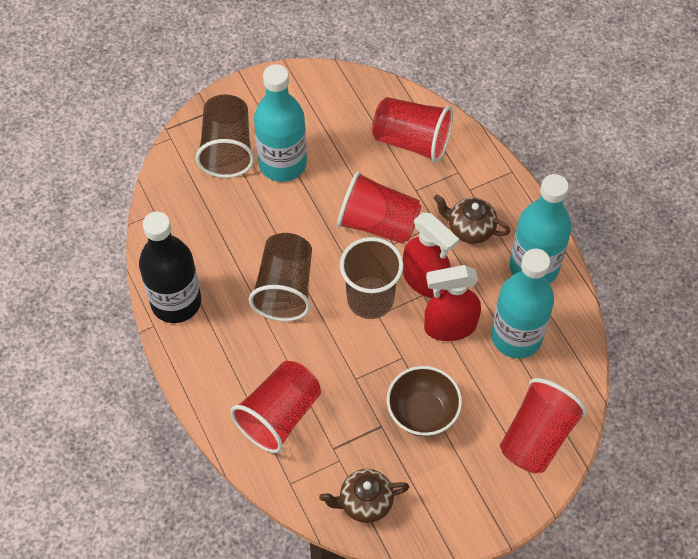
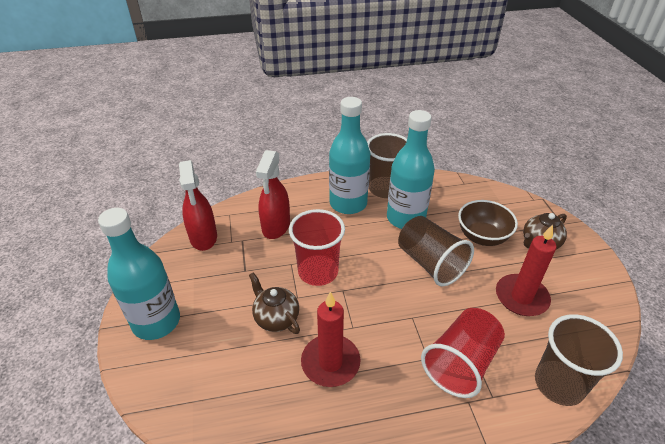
black bottle: 1 -> 0
red candle: 0 -> 2
red cup: 4 -> 2

